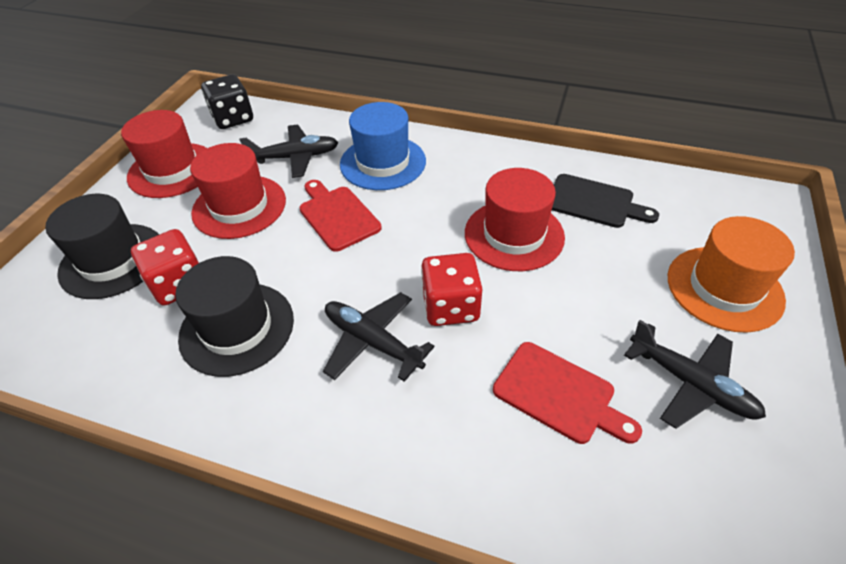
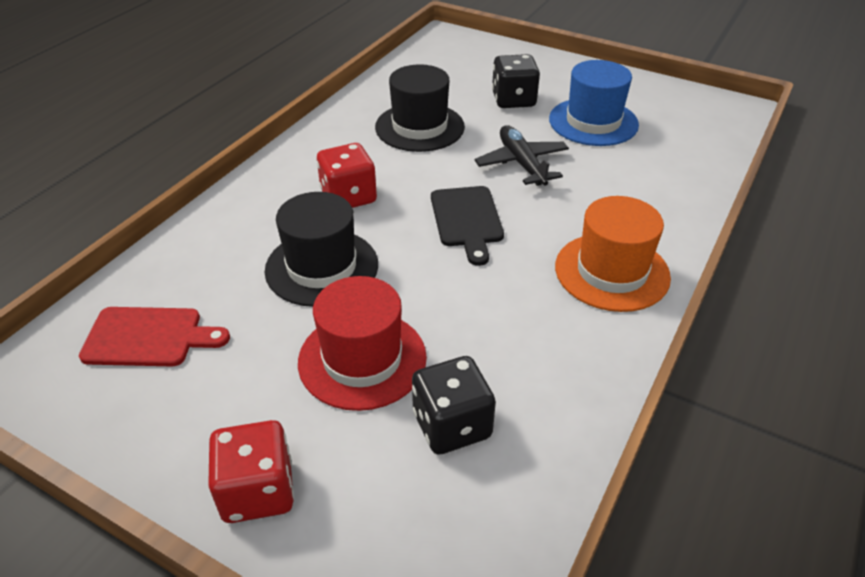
black dice: 1 -> 2
black plane: 3 -> 1
red cutting board: 2 -> 1
red hat: 3 -> 1

